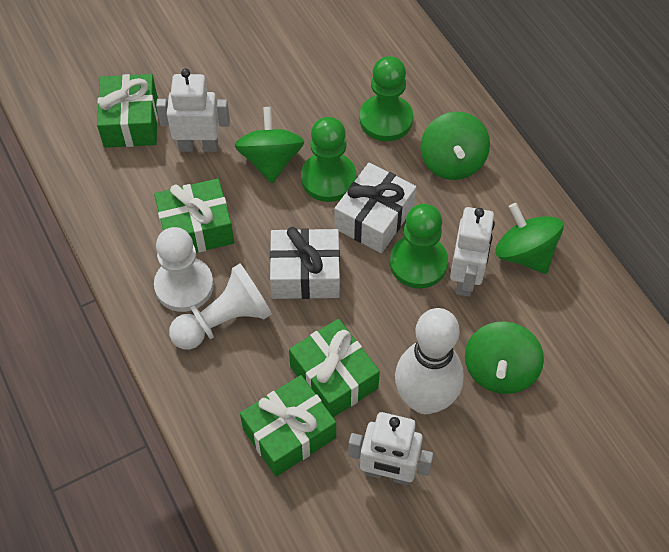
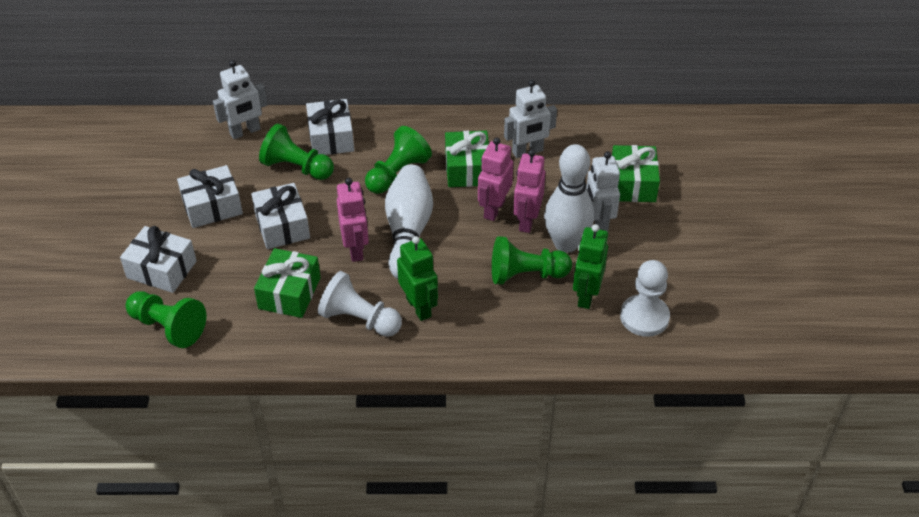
green gift: 4 -> 3
green pawn: 3 -> 4
green robot: 0 -> 2
green spinning top: 4 -> 0
pink robot: 0 -> 3
white bowling pin: 1 -> 2
white gift: 2 -> 4

